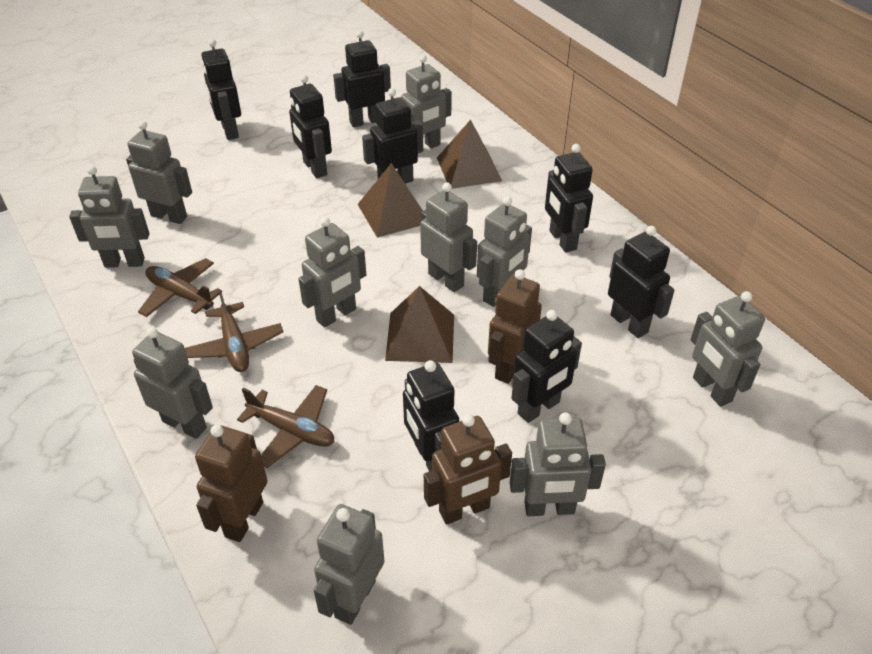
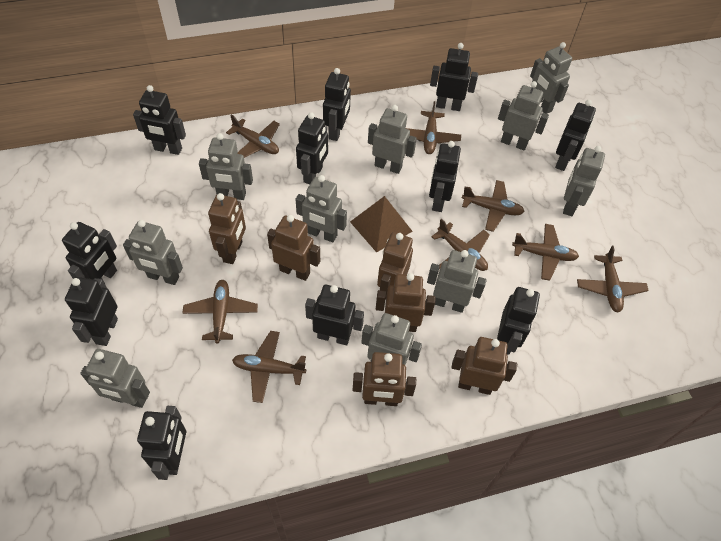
black robot: 8 -> 11
brown plane: 3 -> 8
brown pyramid: 3 -> 1
brown robot: 3 -> 6

